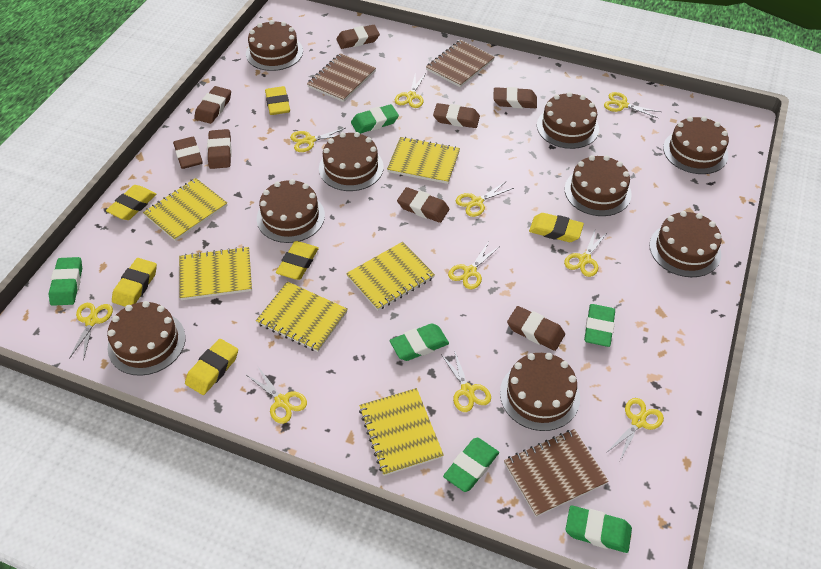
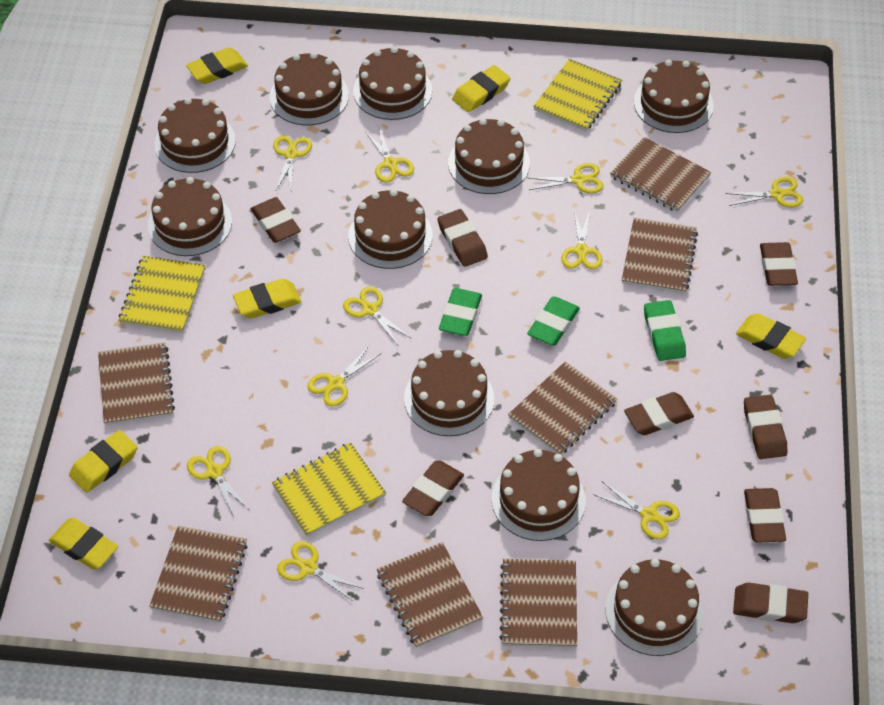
brown cake: 9 -> 10
brown notebook: 3 -> 7
green eraser: 6 -> 3
yellow notebook: 6 -> 3

